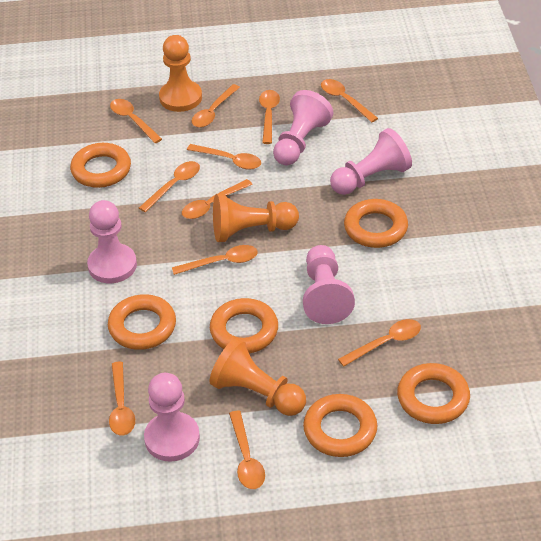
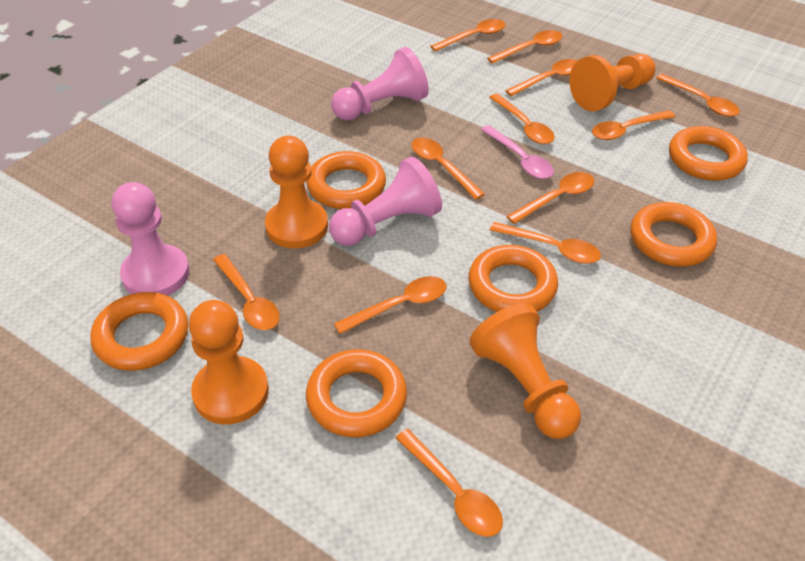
orange pawn: 3 -> 4
orange spoon: 11 -> 12
pink pawn: 5 -> 3
pink spoon: 0 -> 1

